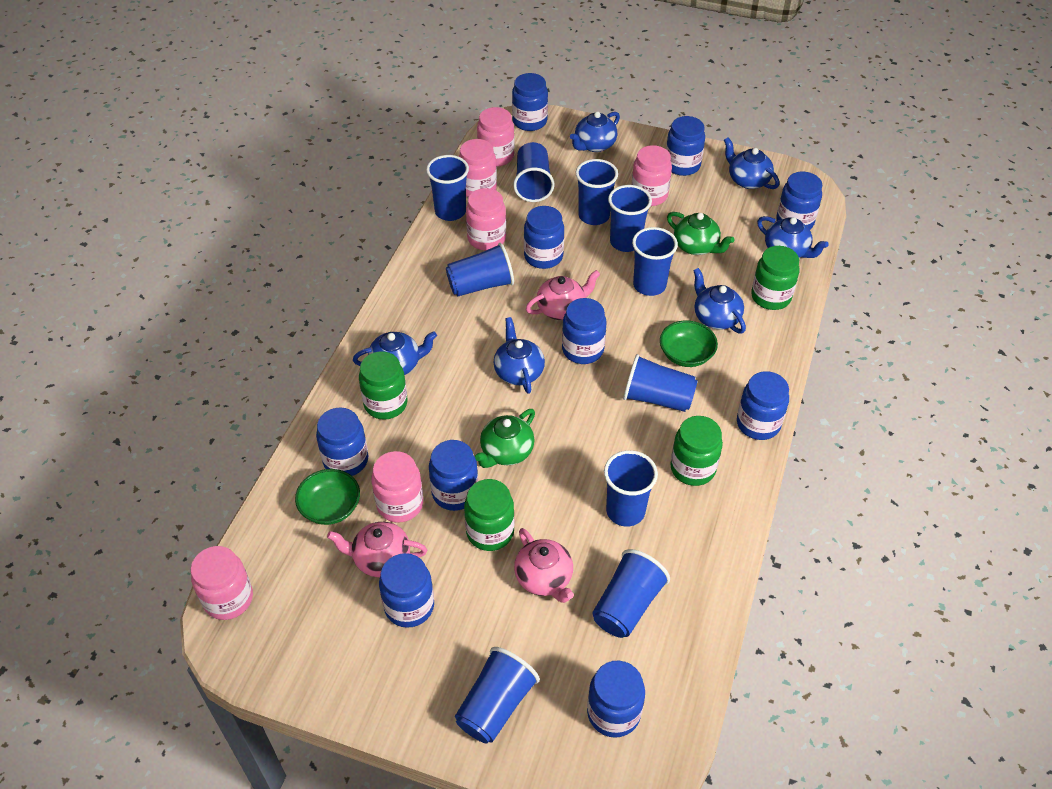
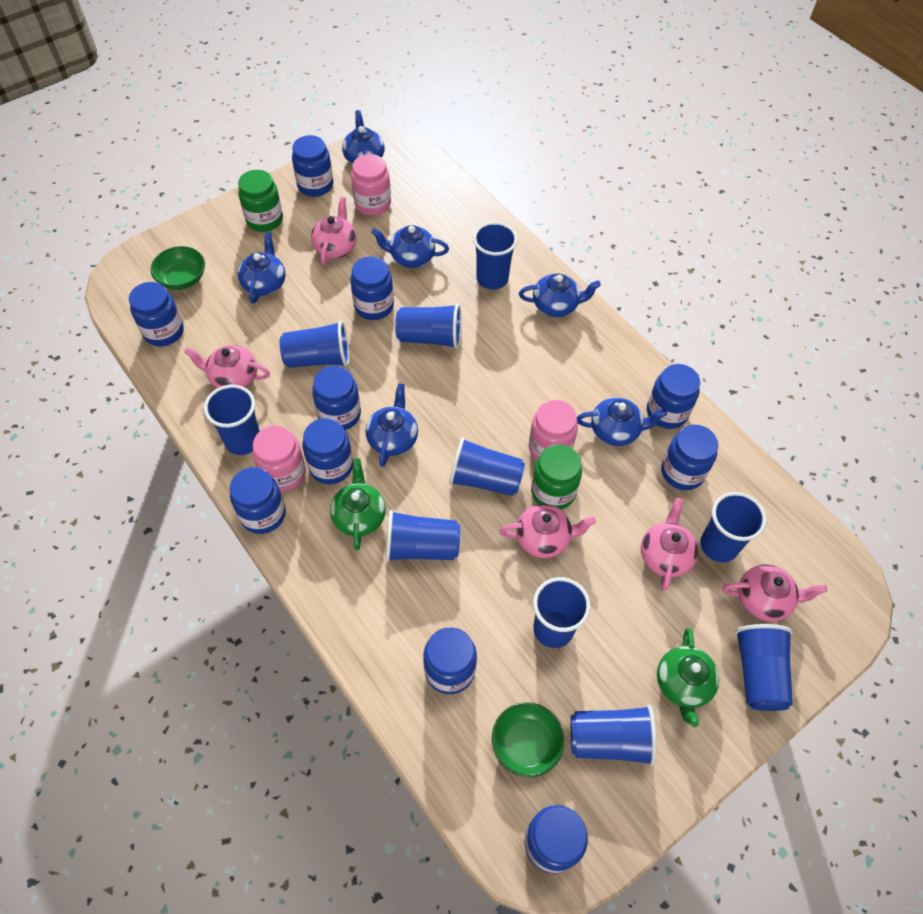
green jar: 4 -> 2
pink jar: 6 -> 3
pink teapot: 3 -> 5

